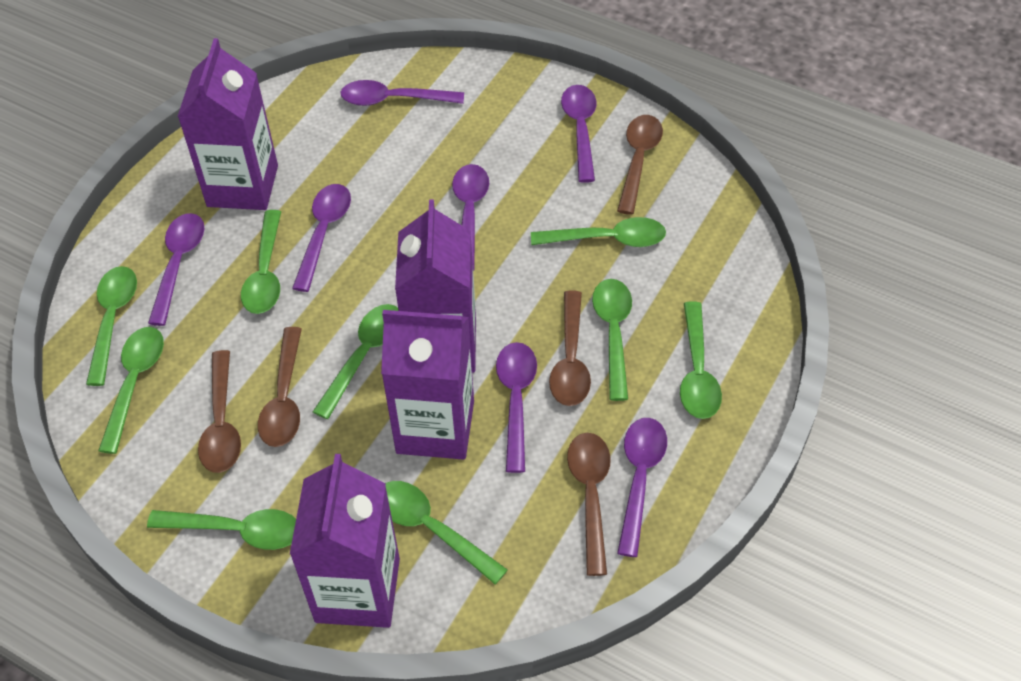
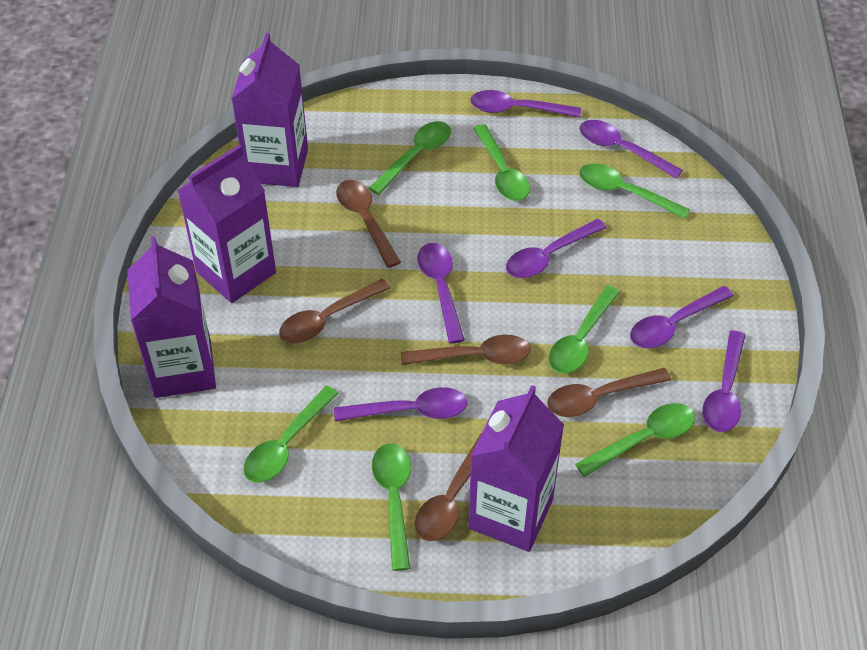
green spoon: 9 -> 7

